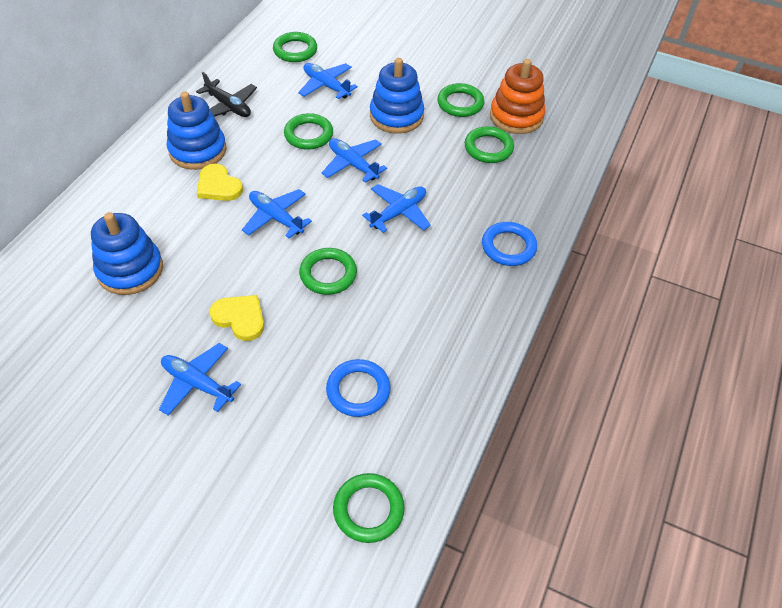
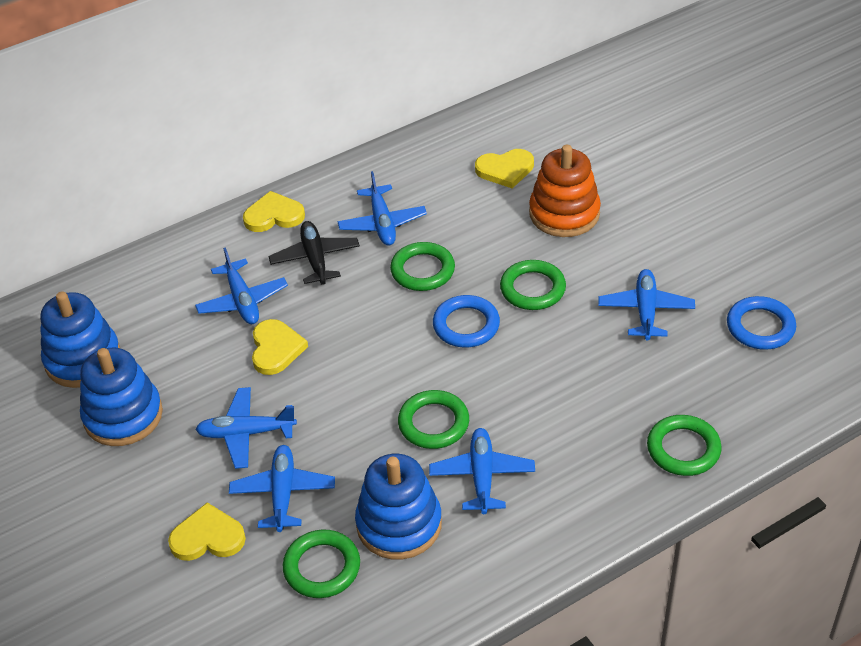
blue plane: 5 -> 6
green ring: 6 -> 5
yellow heart: 2 -> 4

